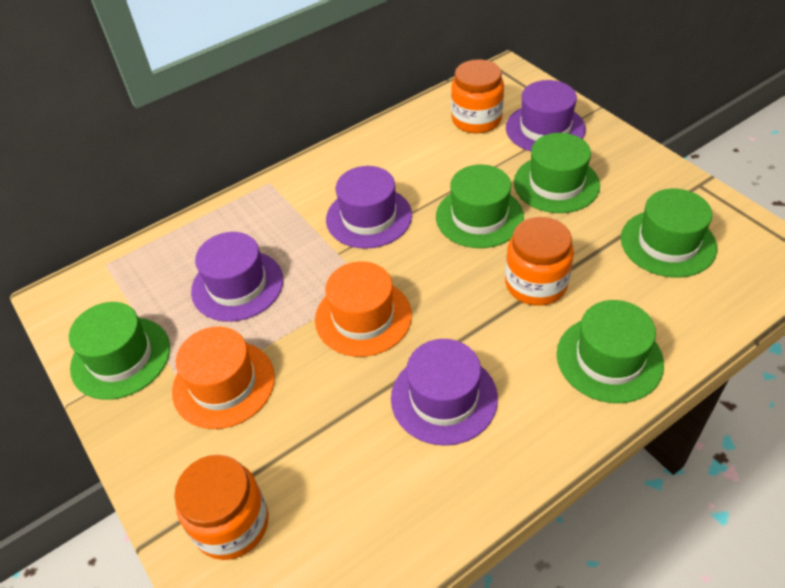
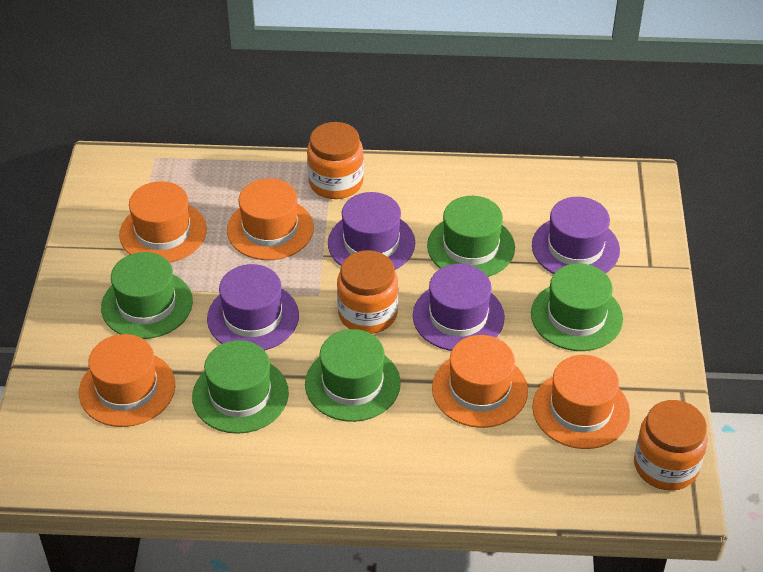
orange hat: 2 -> 5

